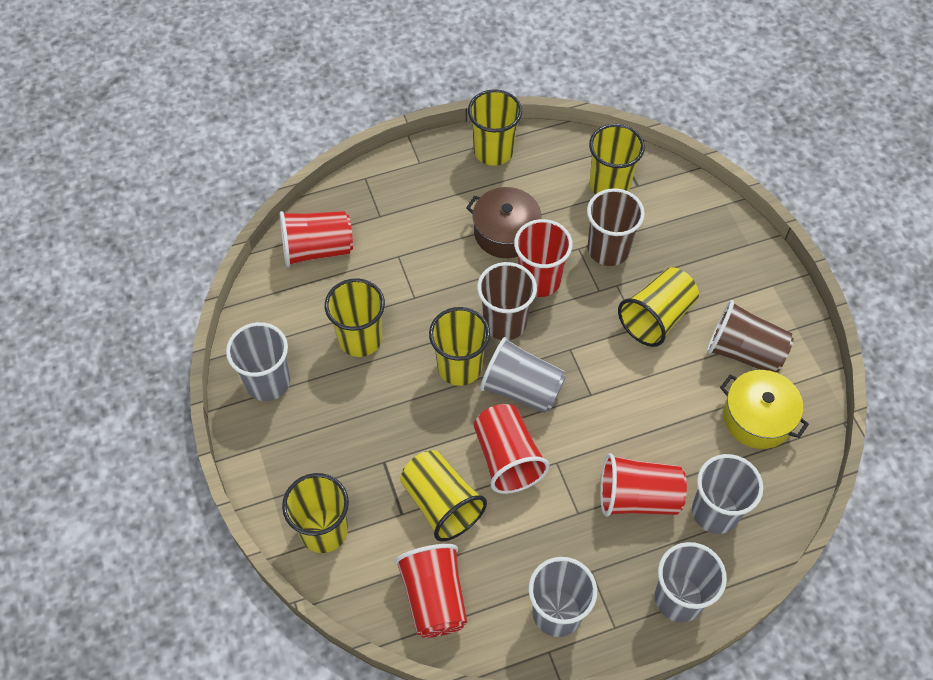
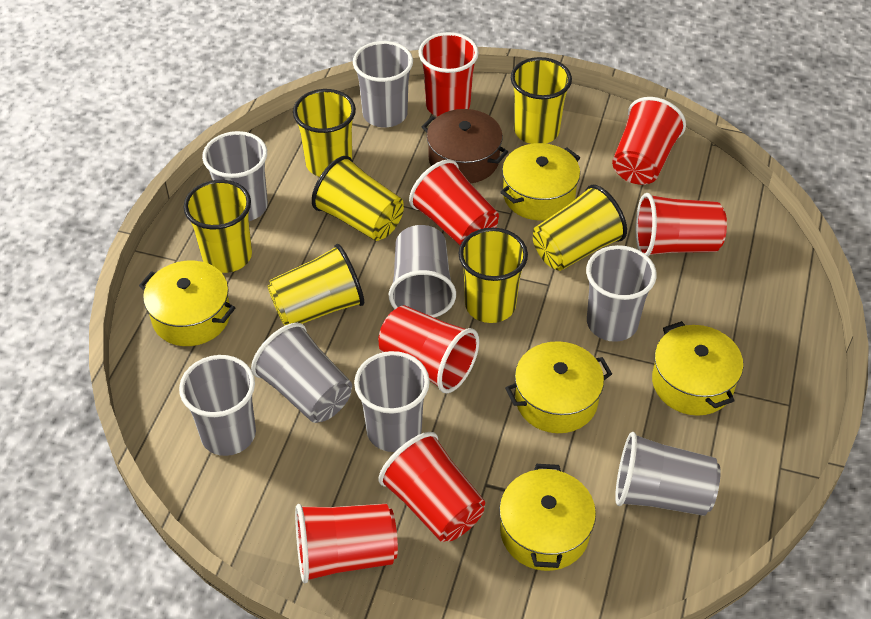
brown cup: 3 -> 0
grey cup: 5 -> 8
red cup: 5 -> 7
yellow pot: 1 -> 5

